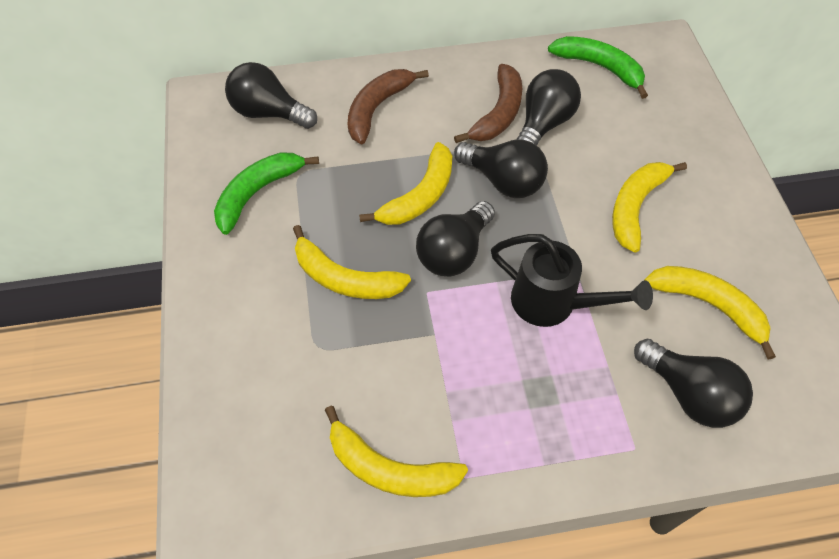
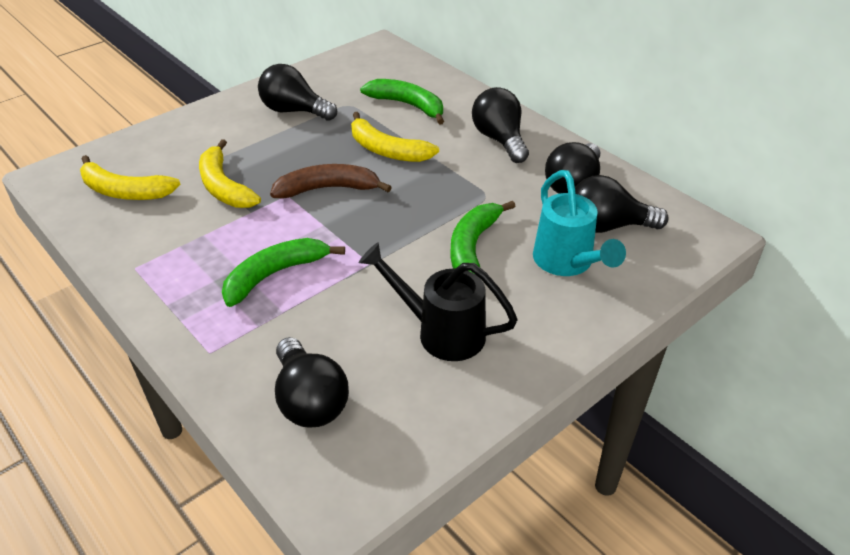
brown banana: 2 -> 1
green banana: 2 -> 3
turquoise watering can: 0 -> 1
yellow banana: 5 -> 3

